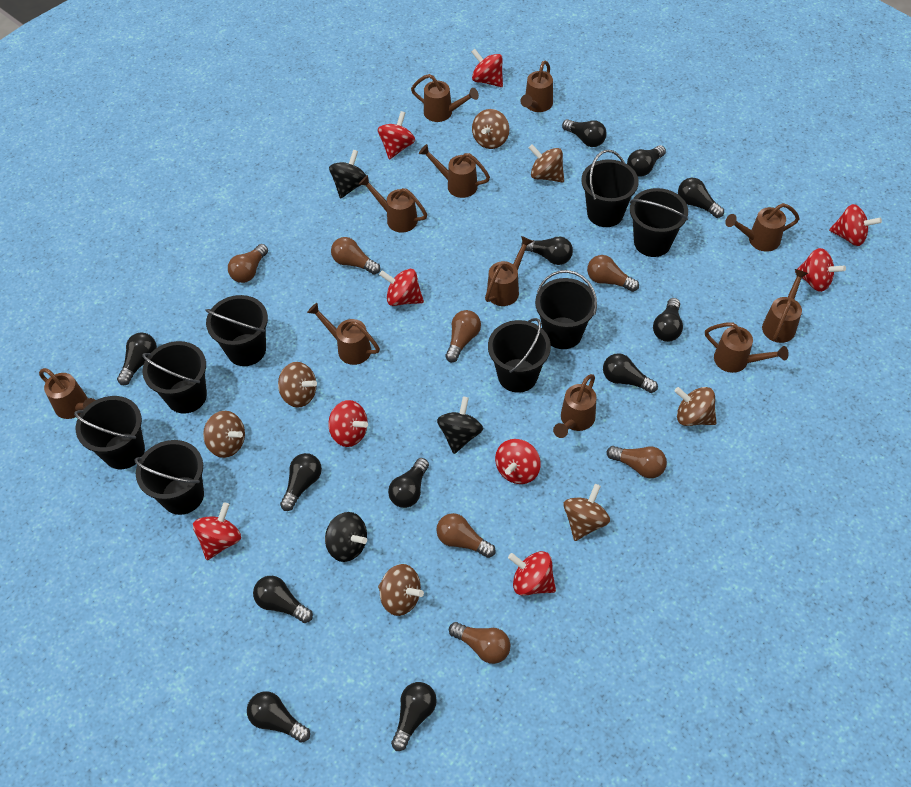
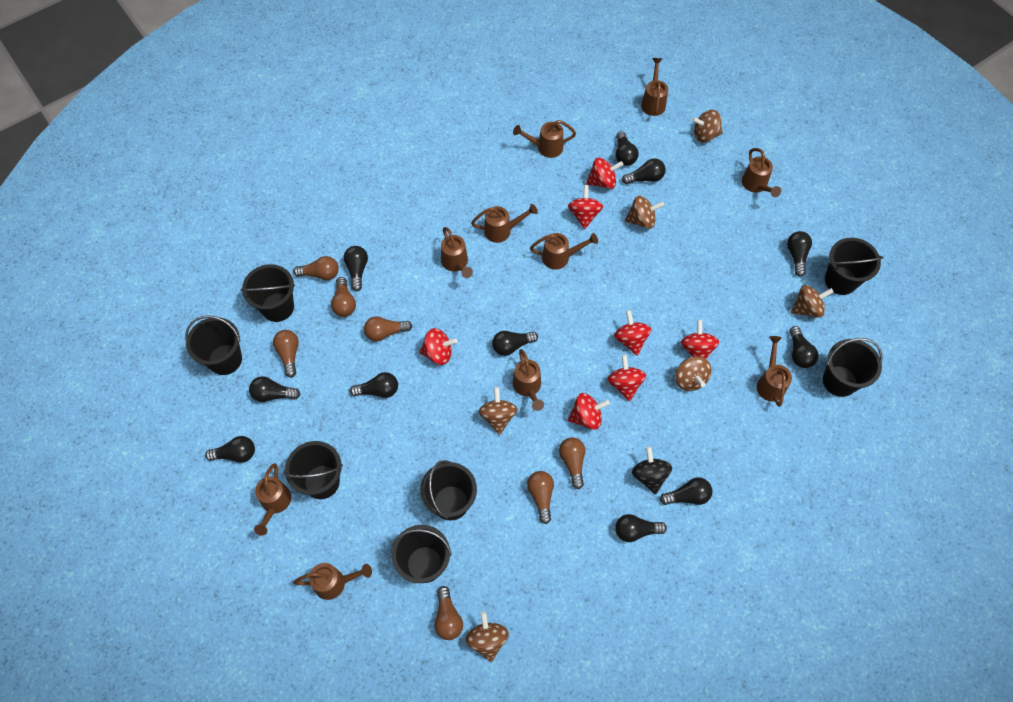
black bucket: 8 -> 7
black light bulb: 12 -> 11
black spinning top: 3 -> 1
brown spinning top: 7 -> 6
brown watering can: 11 -> 10
red spinning top: 9 -> 7

